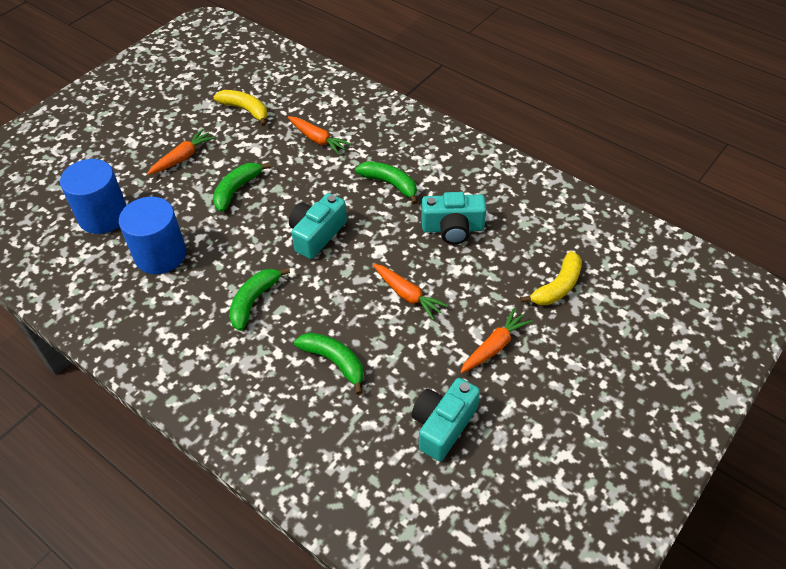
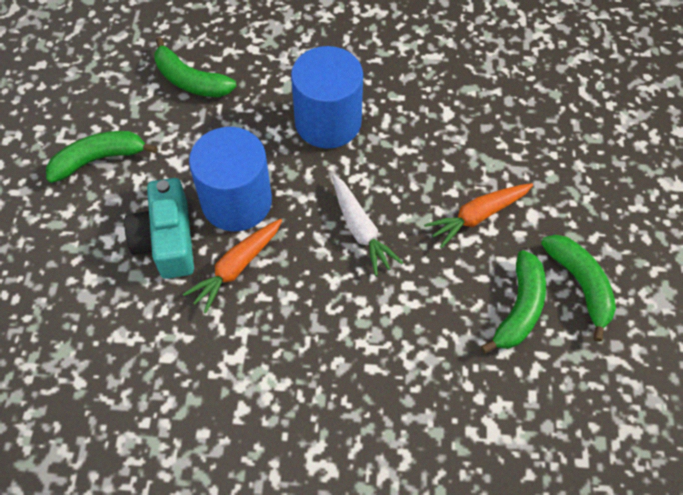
orange carrot: 4 -> 2
turquoise camera: 3 -> 1
white carrot: 0 -> 1
yellow banana: 2 -> 0

